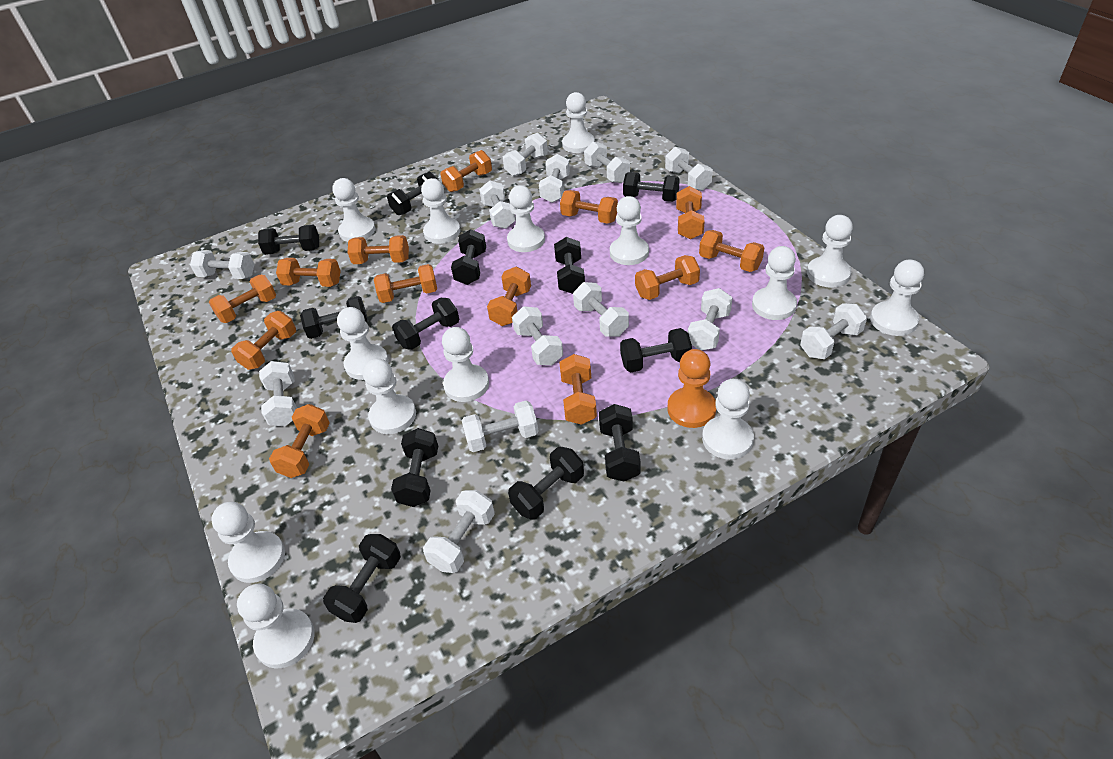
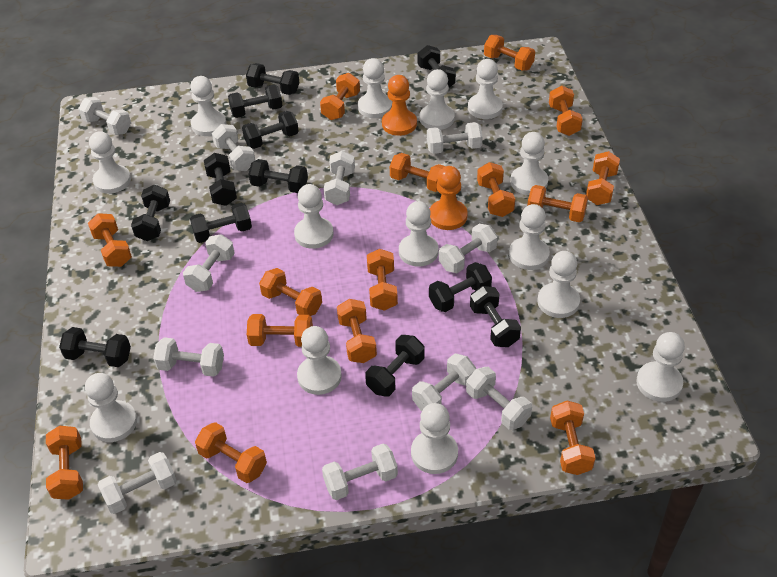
orange dumbbell: 13 -> 15
orange pawn: 1 -> 2
white dumbbell: 13 -> 11

